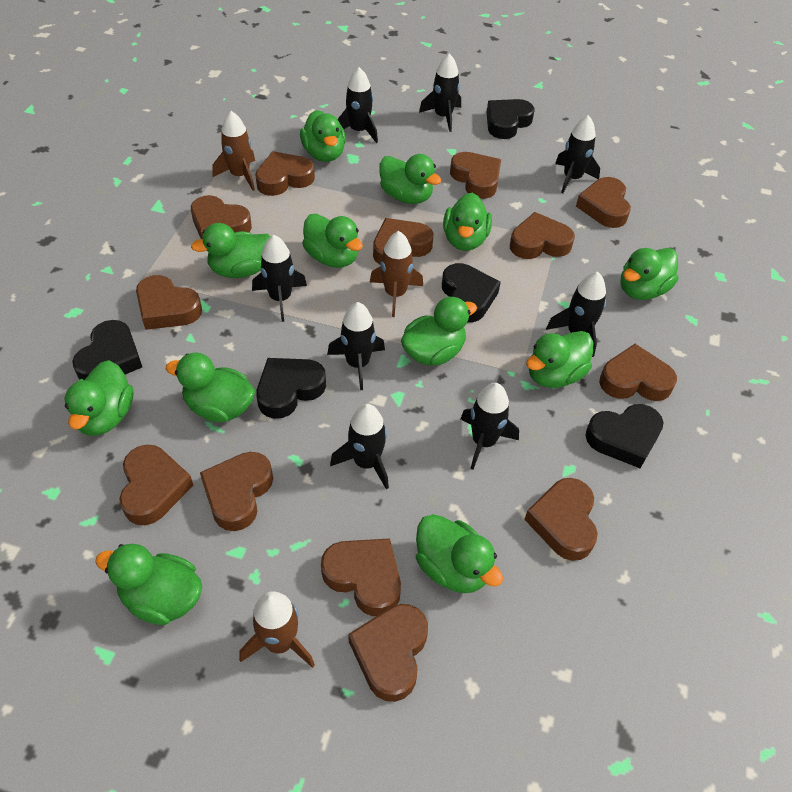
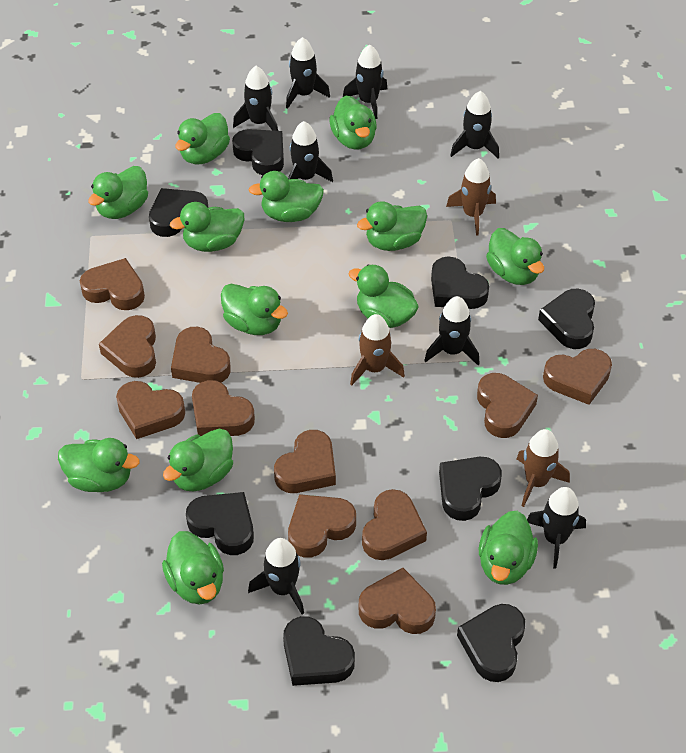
black heart: 5 -> 8
brown heart: 13 -> 11
green duck: 12 -> 13

